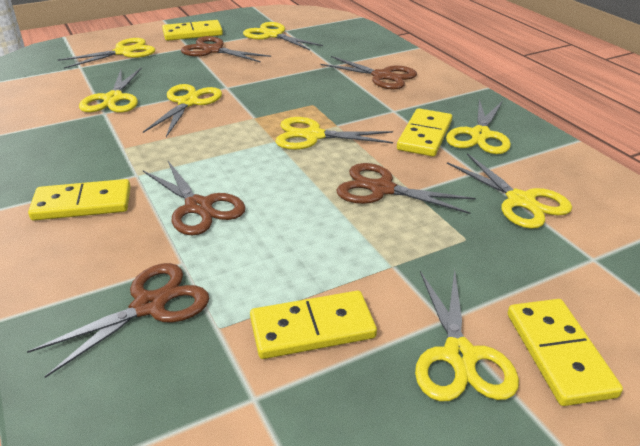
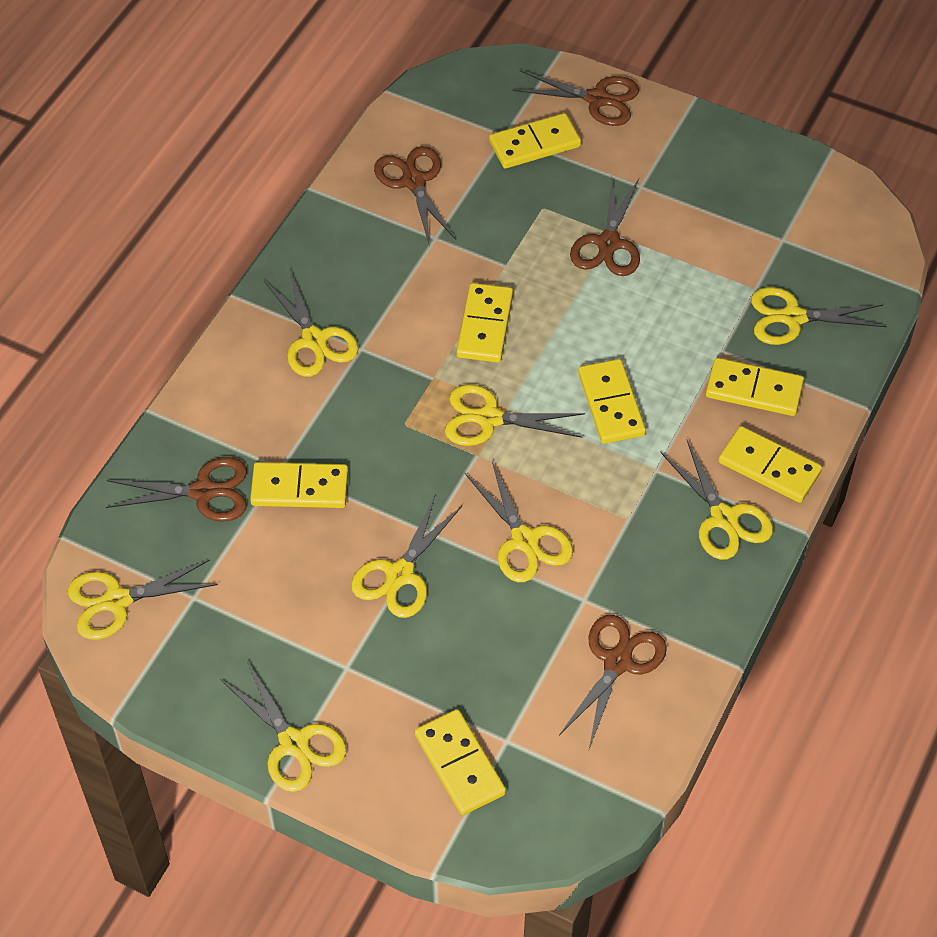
yellow domino: 5 -> 7

